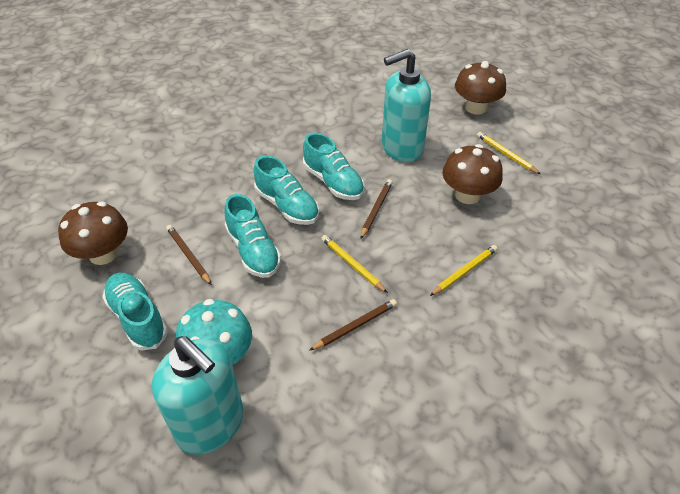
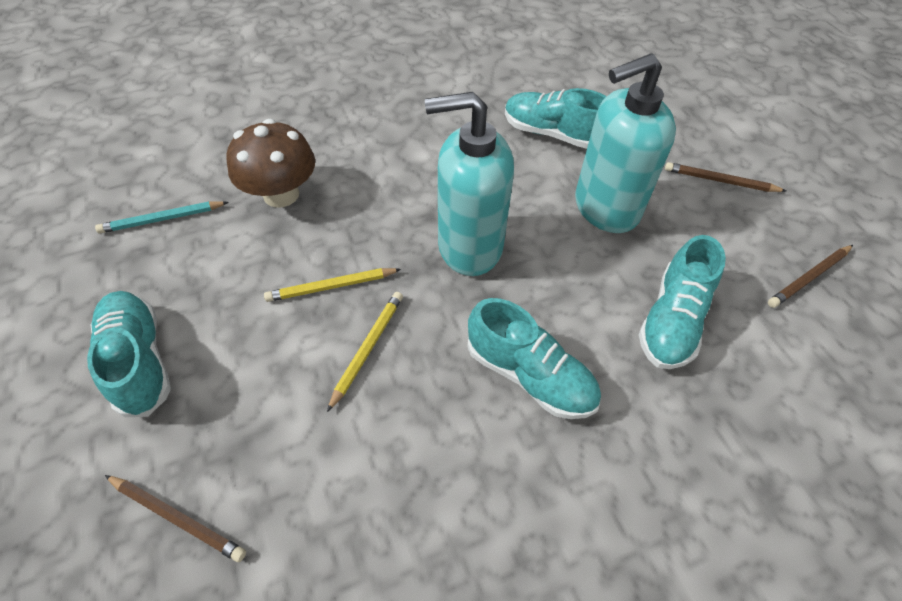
brown mushroom: 3 -> 1
turquoise mushroom: 1 -> 0
turquoise pencil: 0 -> 1
yellow pencil: 3 -> 2

